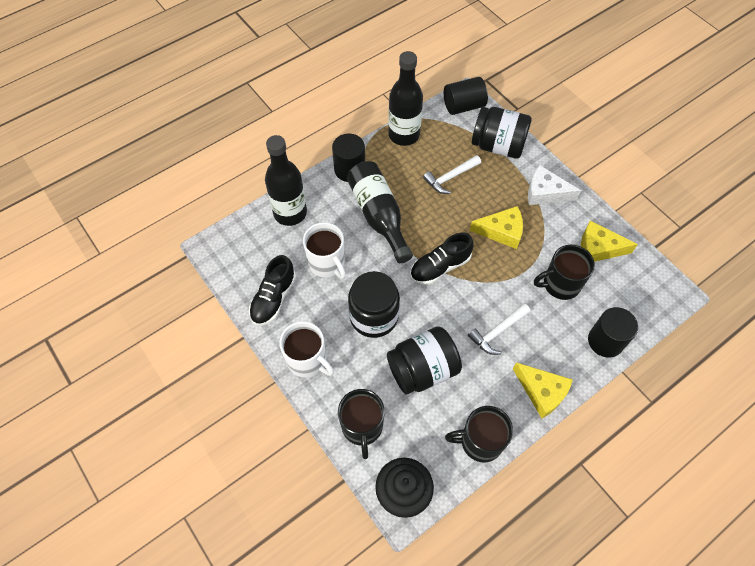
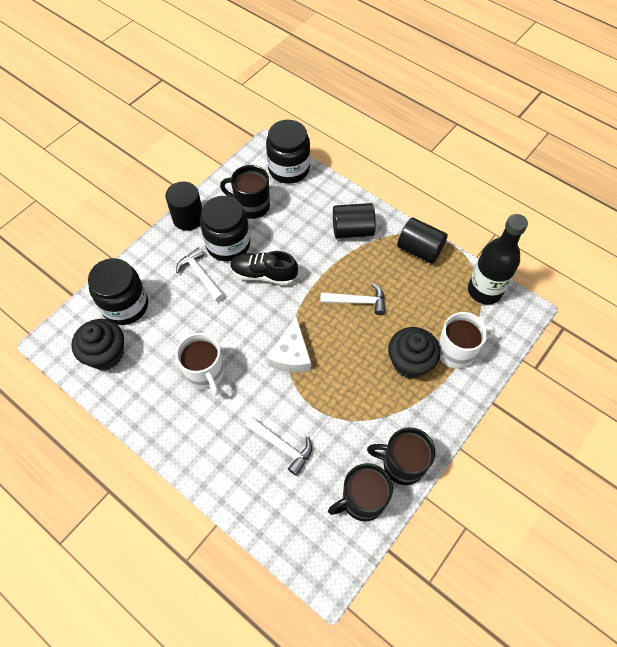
black bottle: 3 -> 1
black cupcake: 1 -> 2
black shoe: 2 -> 1
white hammer: 2 -> 3
yellow cheese: 3 -> 0

